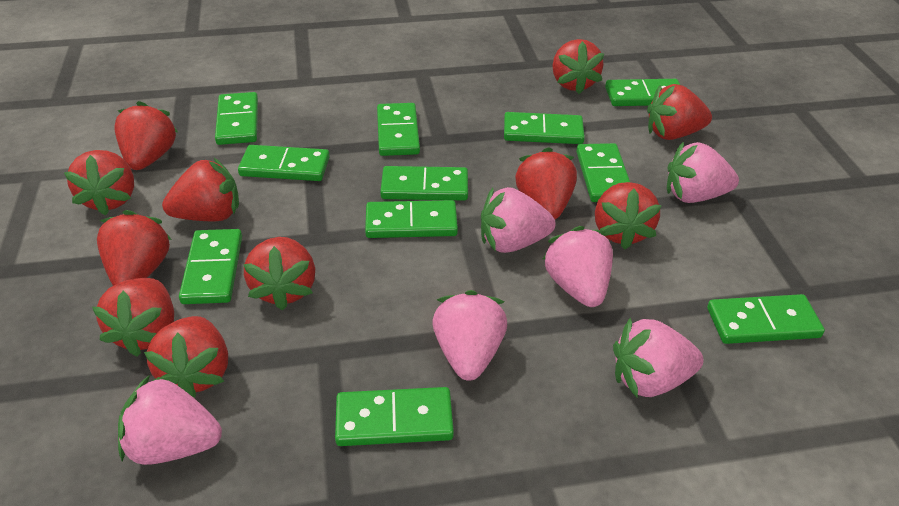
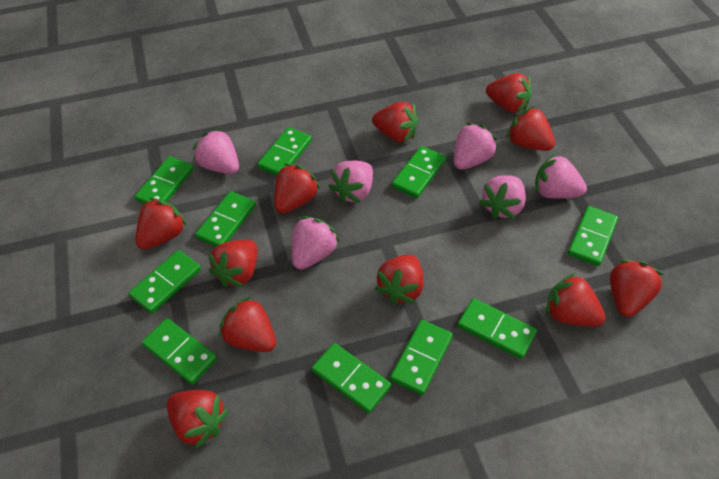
green domino: 11 -> 10

